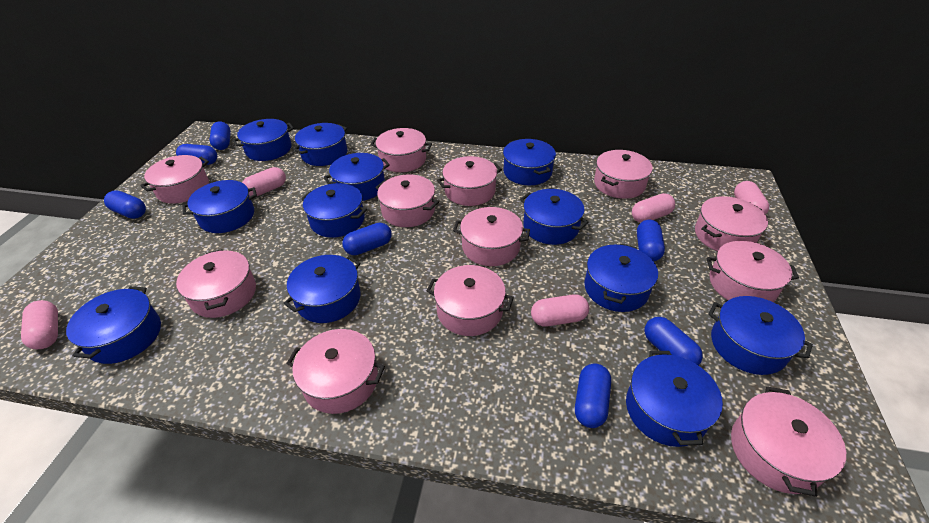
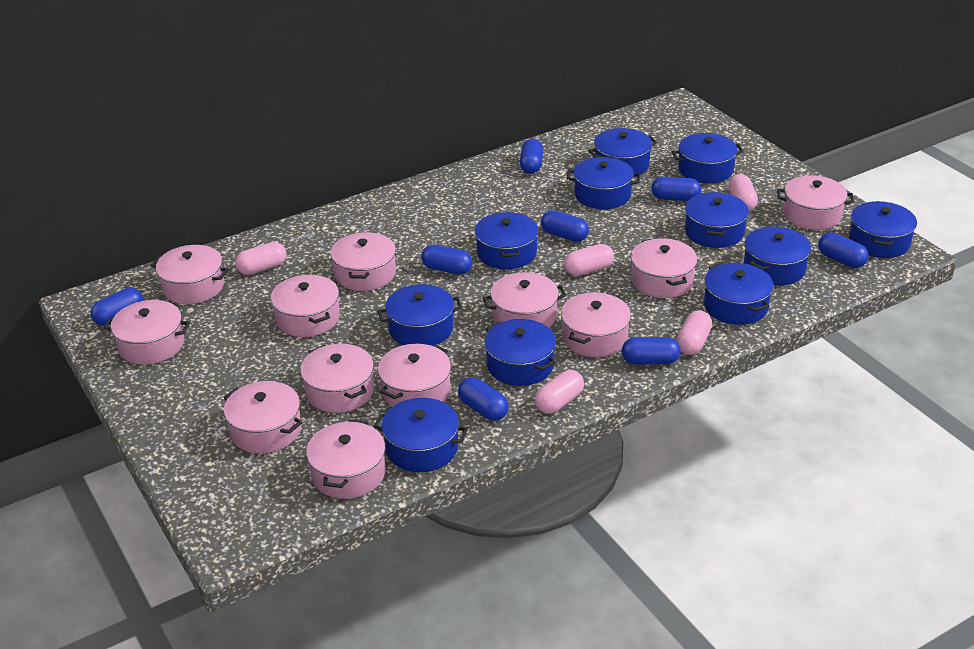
blue capsule: 7 -> 8
blue pot: 12 -> 11

